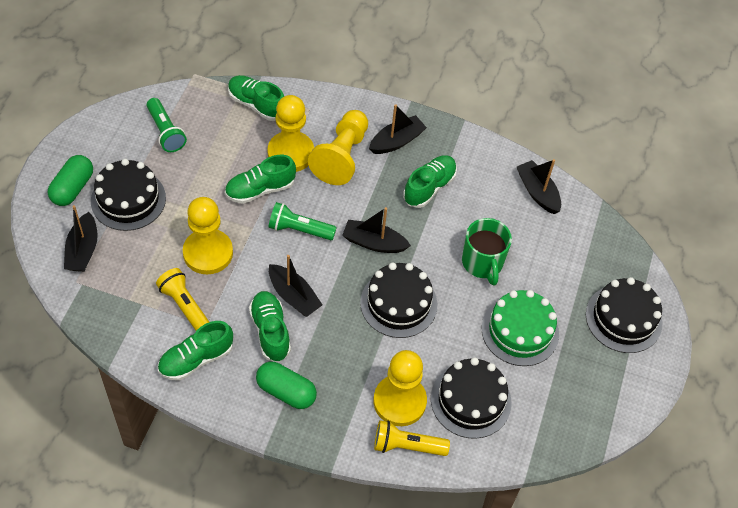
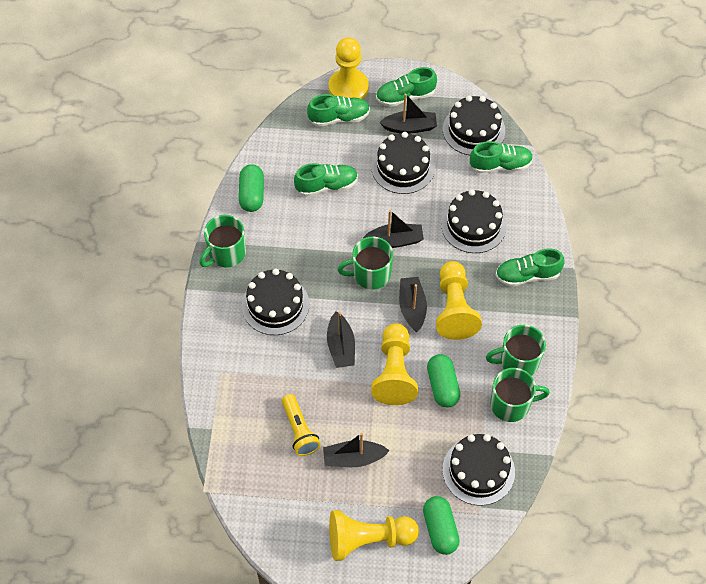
black cake: 4 -> 5
green cake: 1 -> 0
green capsule: 2 -> 3
green flashlight: 2 -> 0
green mug: 1 -> 4
yellow flashlight: 2 -> 1

